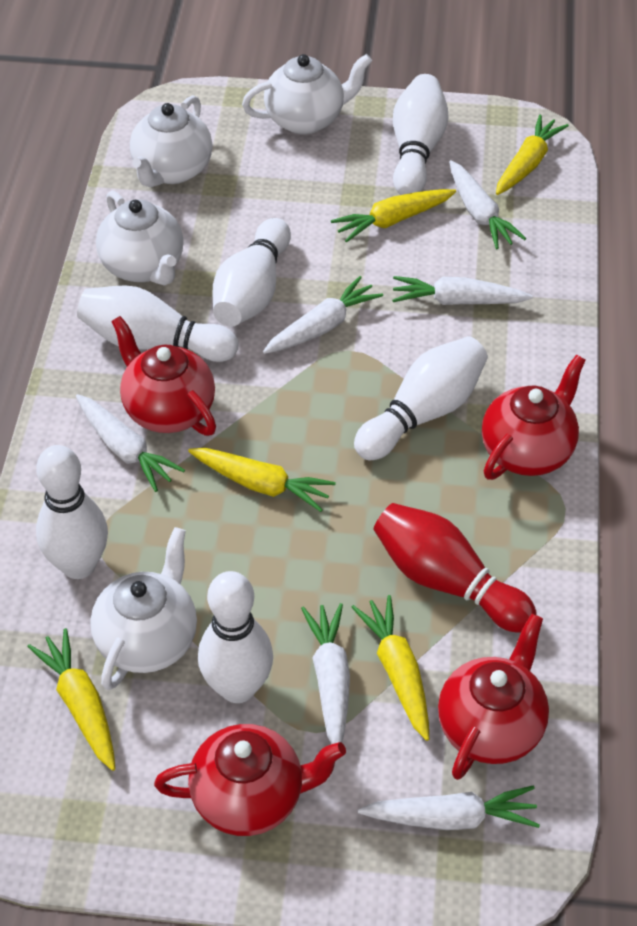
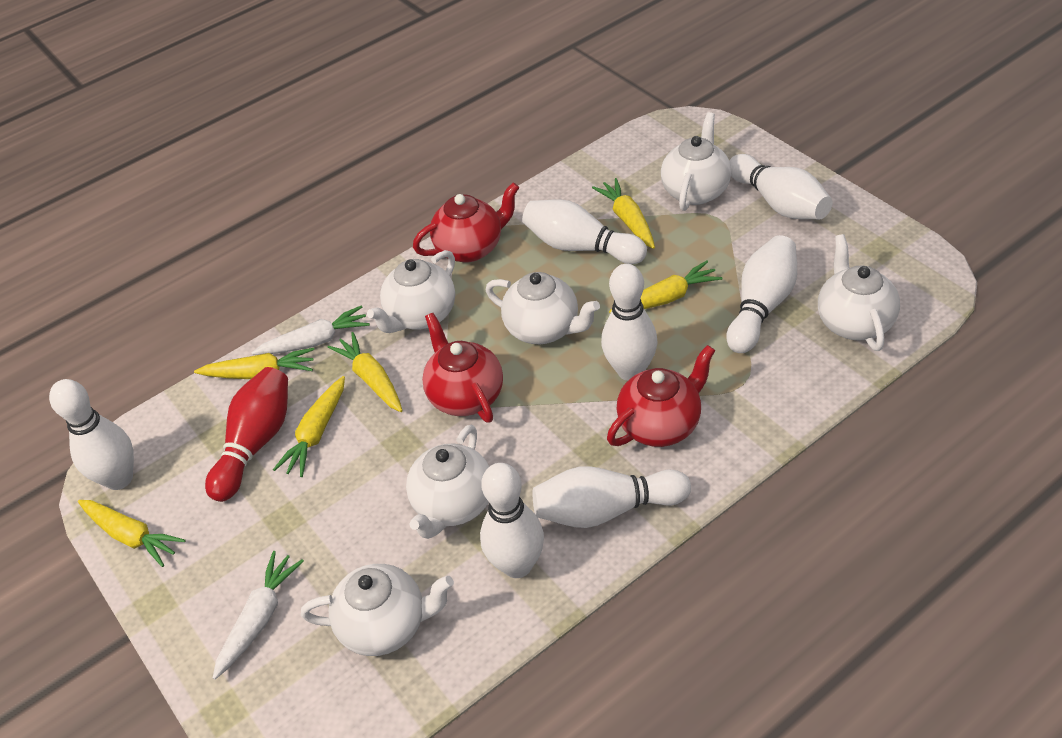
red teapot: 4 -> 3
white bowling pin: 6 -> 7
white carrot: 6 -> 2
white teapot: 4 -> 6
yellow carrot: 5 -> 6

